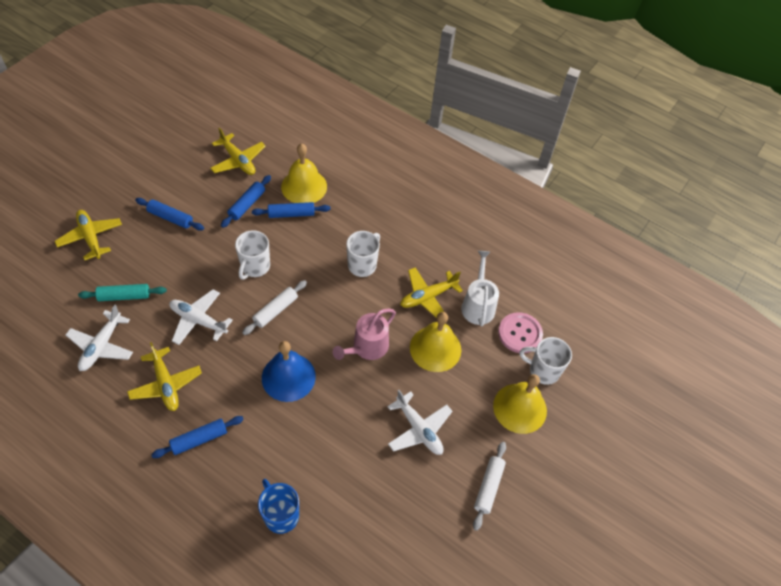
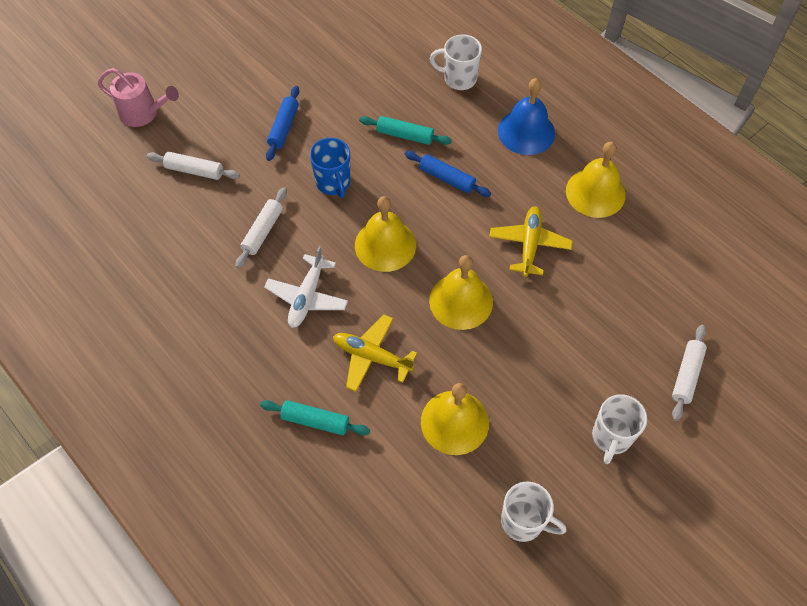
blue rolling pin: 4 -> 2
pink button: 1 -> 0
turquoise rolling pin: 1 -> 2
white plane: 3 -> 1
white rolling pin: 2 -> 3
white watering can: 1 -> 0
yellow bell: 3 -> 4
yellow plane: 4 -> 2

